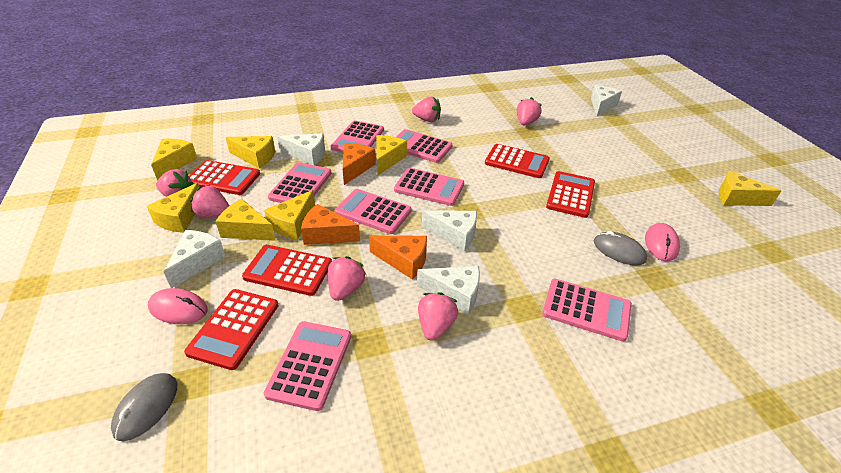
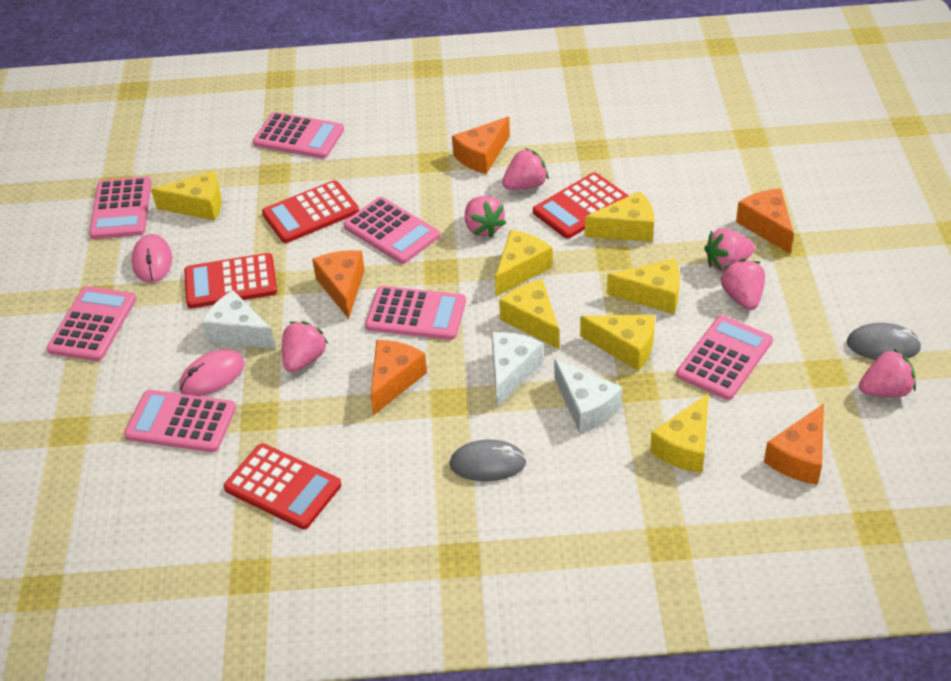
orange cheese: 3 -> 5
red calculator: 5 -> 4
white cheese: 5 -> 3

